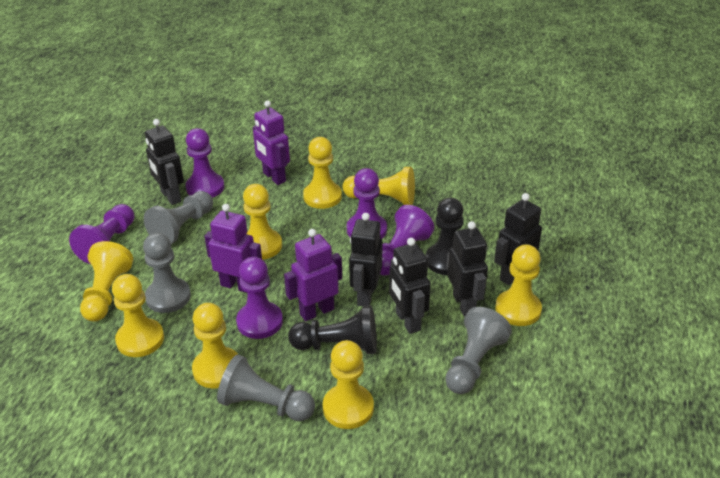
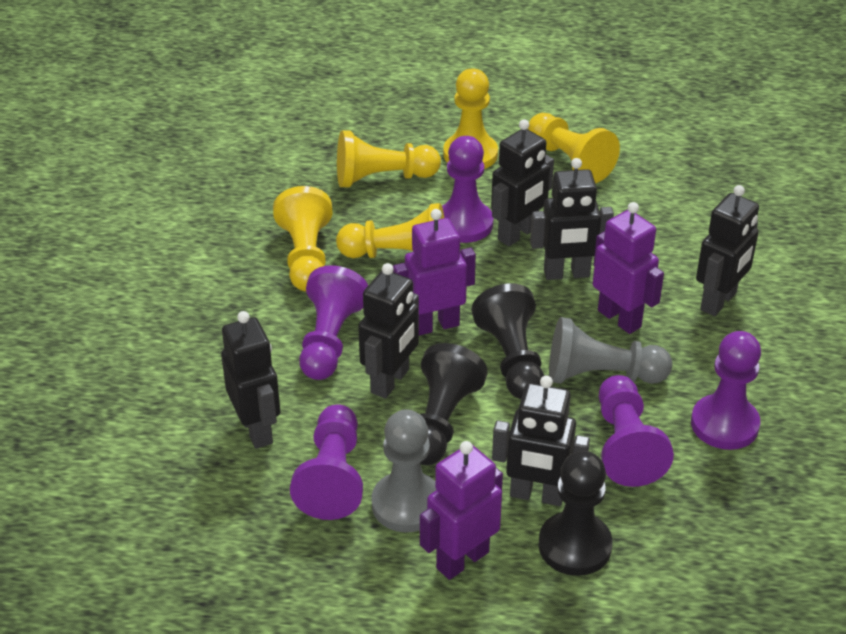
black pawn: 2 -> 3
black robot: 5 -> 6
grey pawn: 4 -> 2
yellow pawn: 8 -> 5

